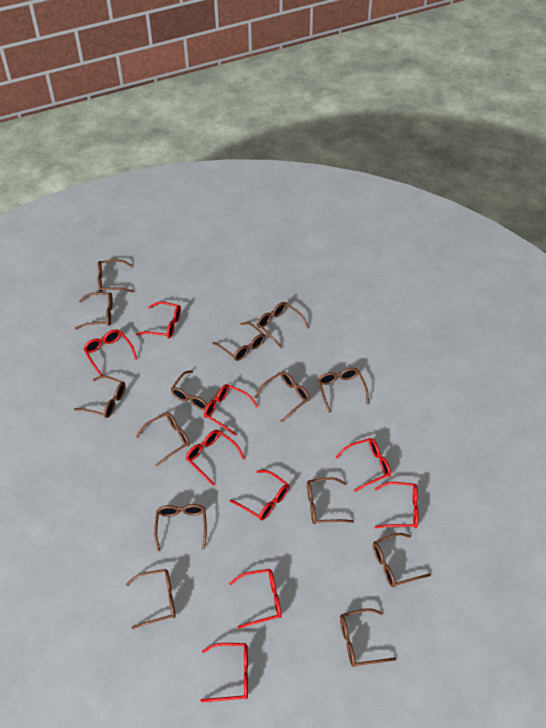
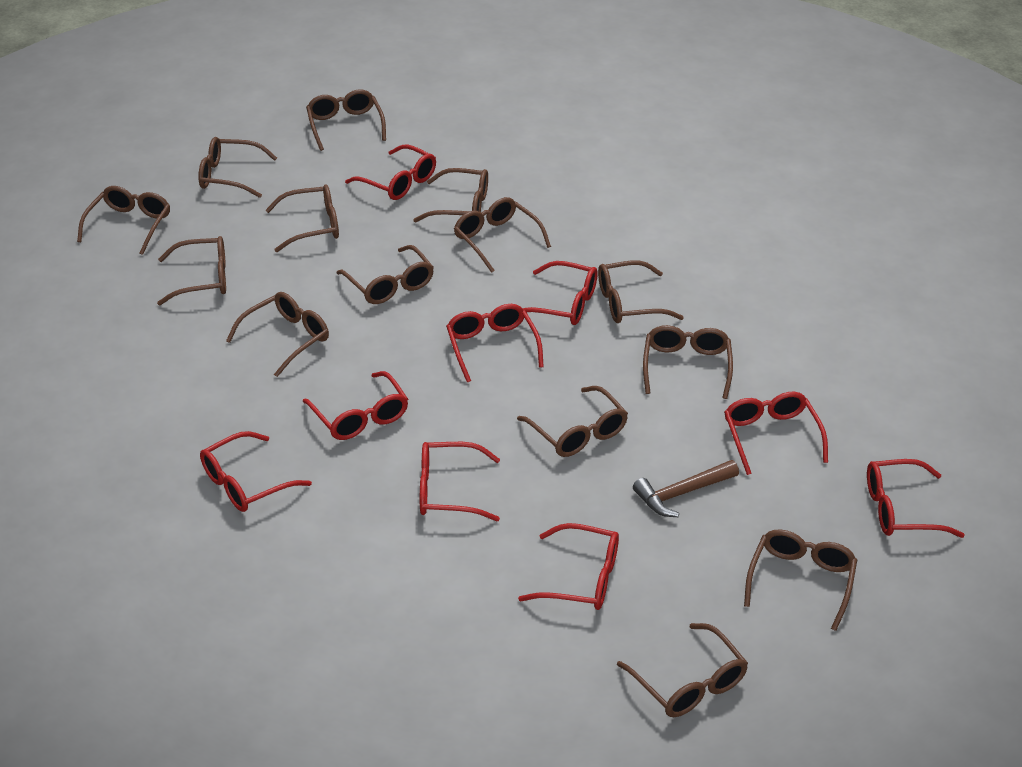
brown hammer: 0 -> 1

